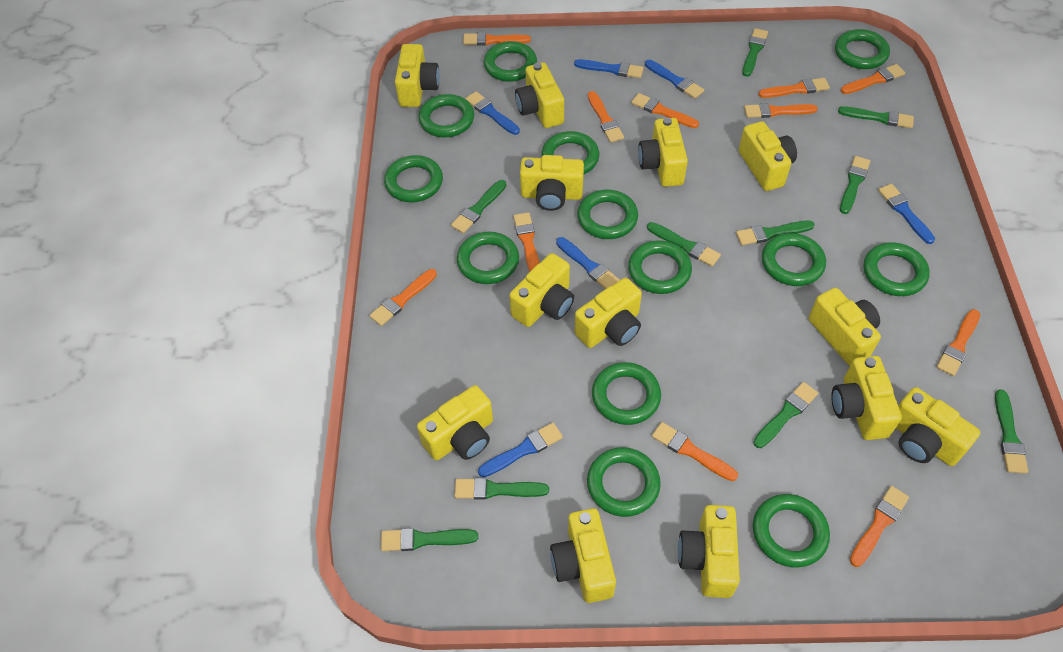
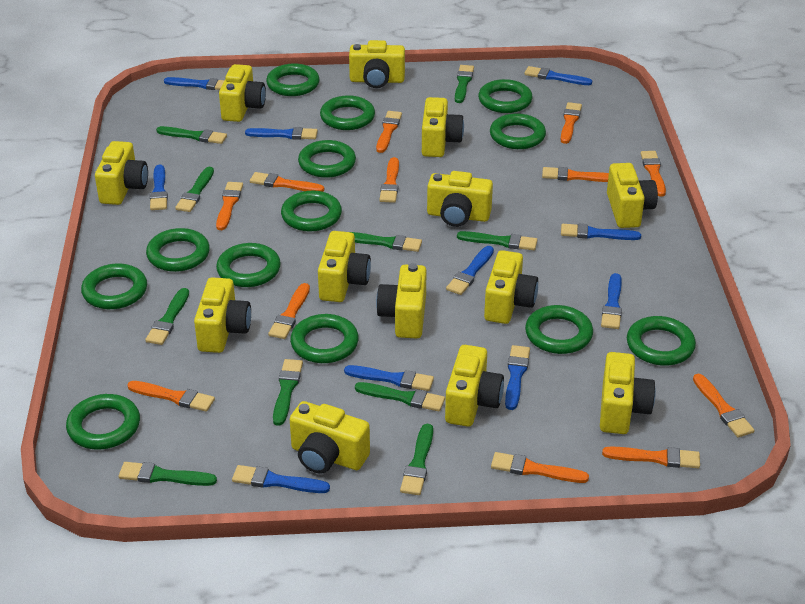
blue brush: 6 -> 10
orange brush: 11 -> 12

